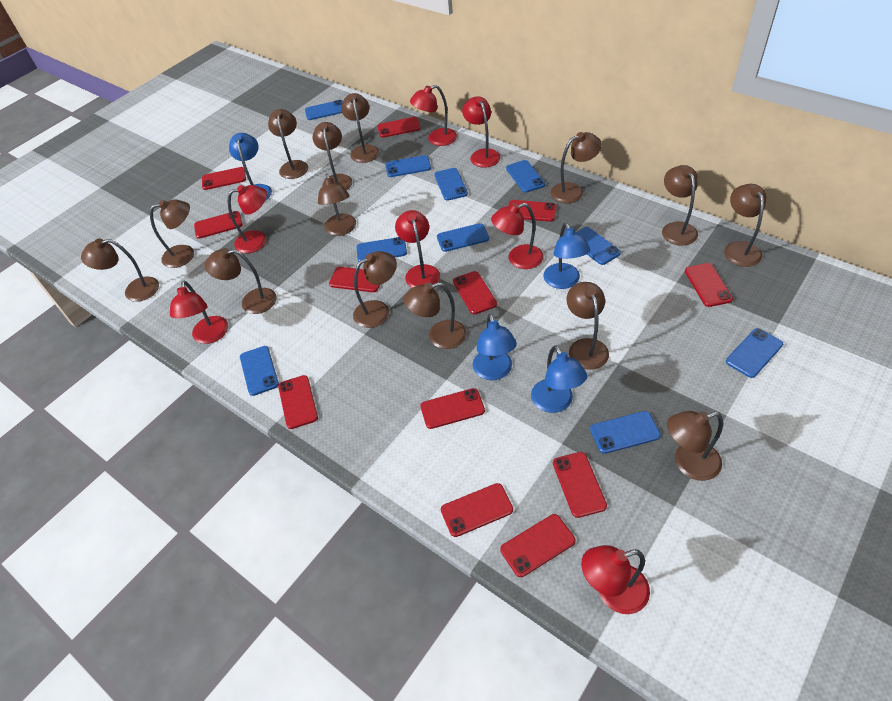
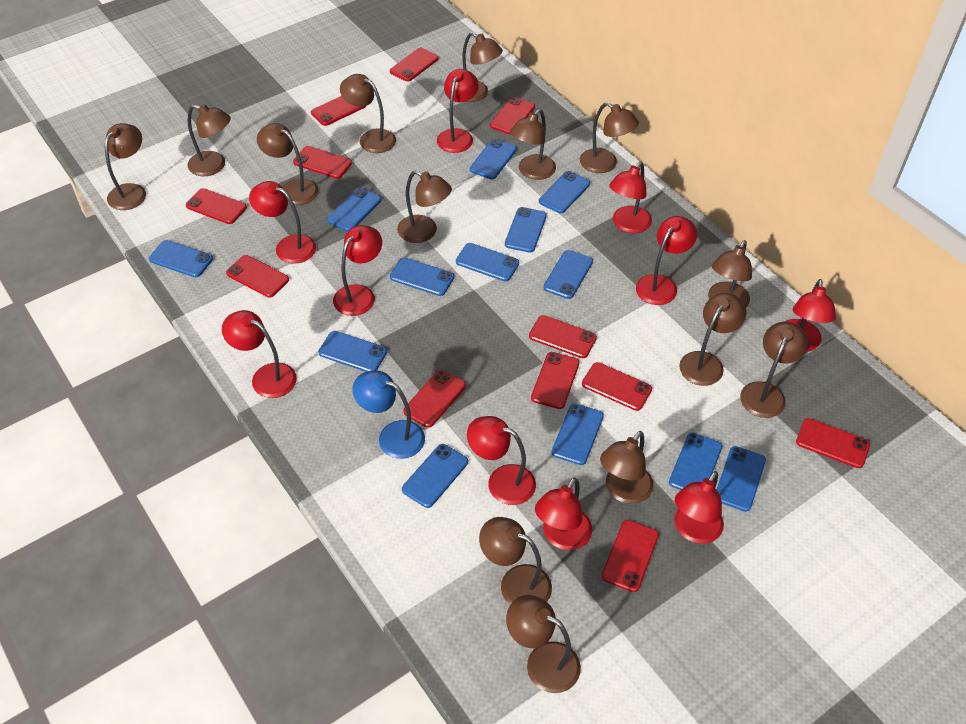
blue lamp: 4 -> 1
blue phone: 10 -> 13
red lamp: 7 -> 10

